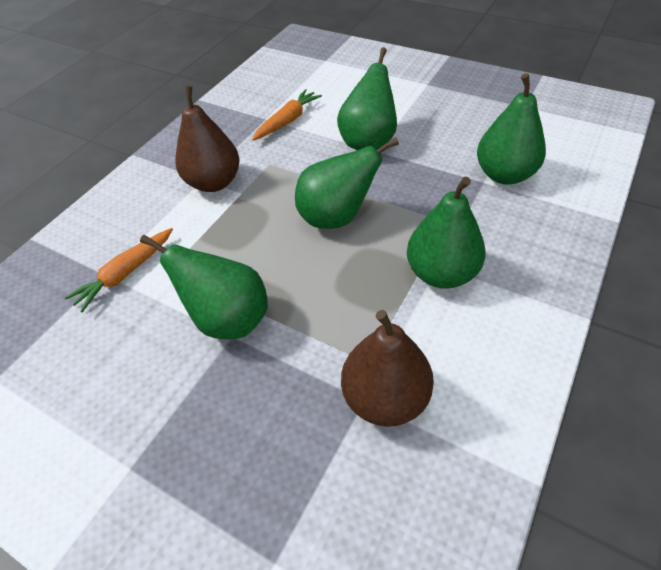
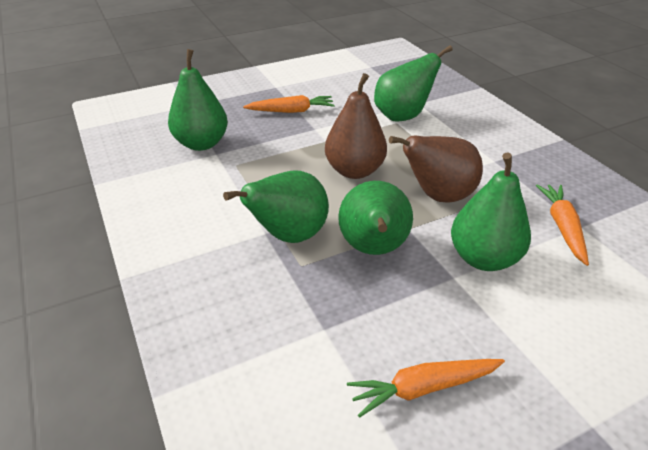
orange carrot: 2 -> 3

